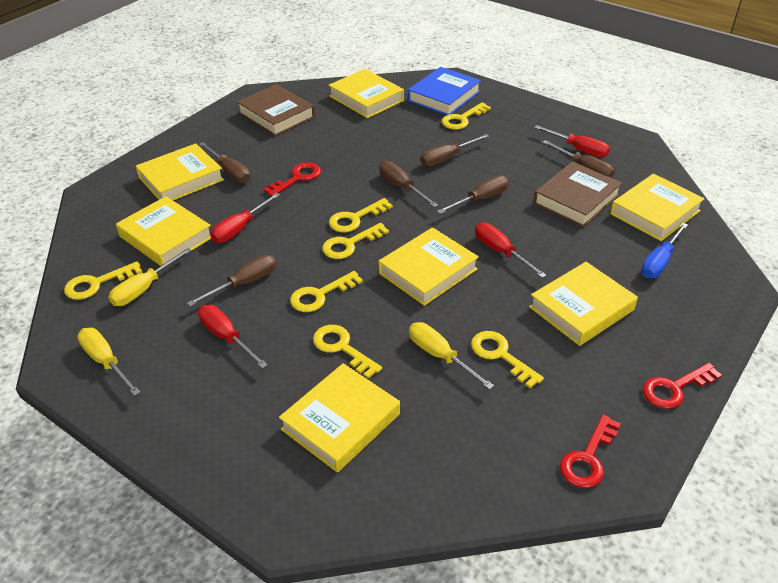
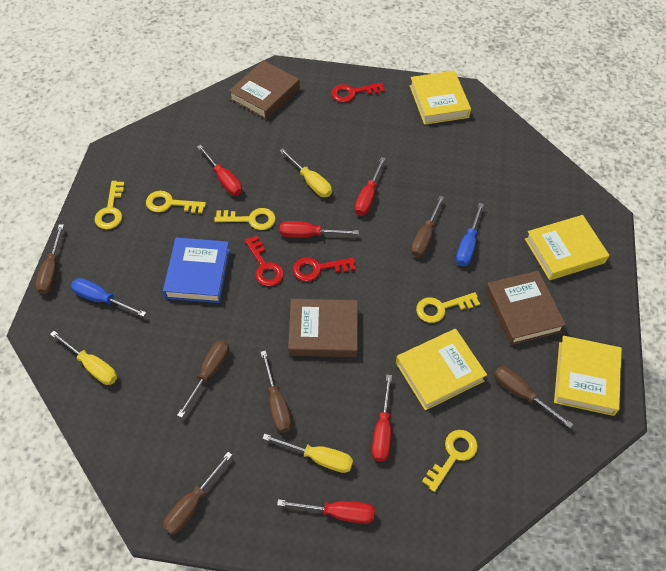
blue screwdriver: 1 -> 2
brown book: 2 -> 3
red screwdriver: 4 -> 5
yellow book: 7 -> 4
yellow key: 7 -> 5

